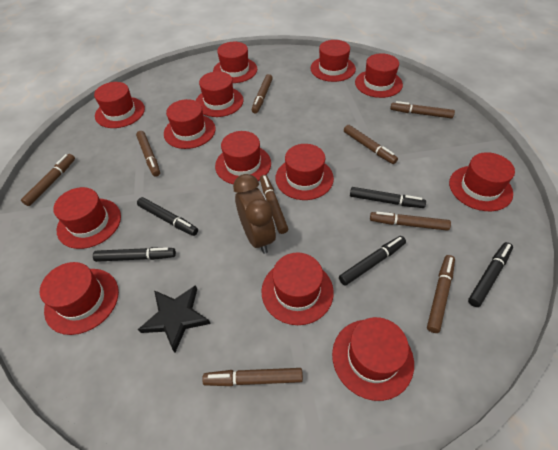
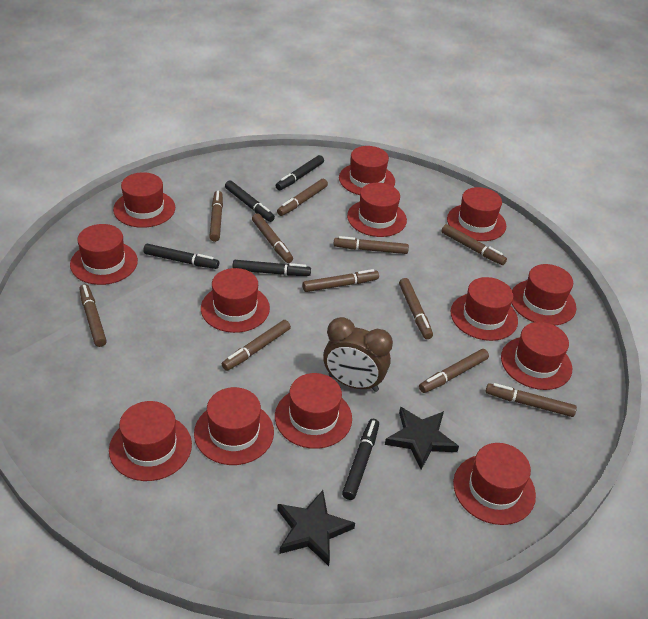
black star: 1 -> 2
brown marker: 9 -> 11

